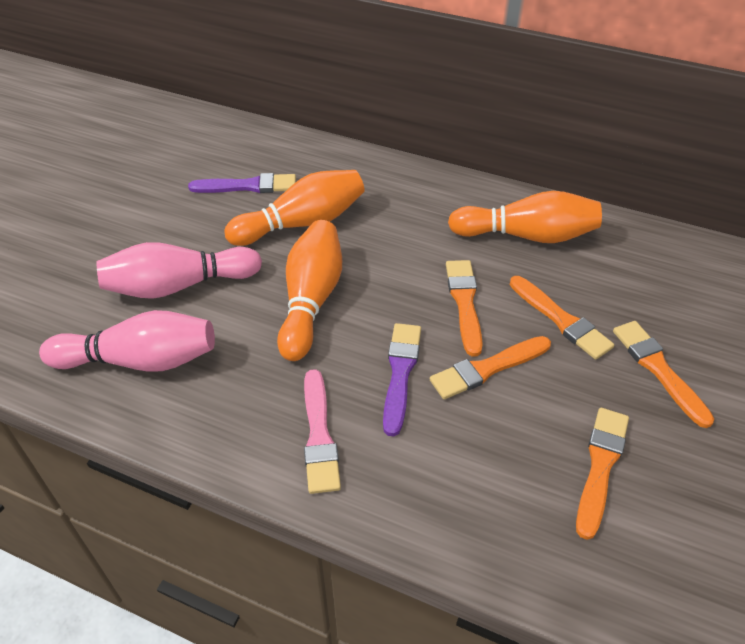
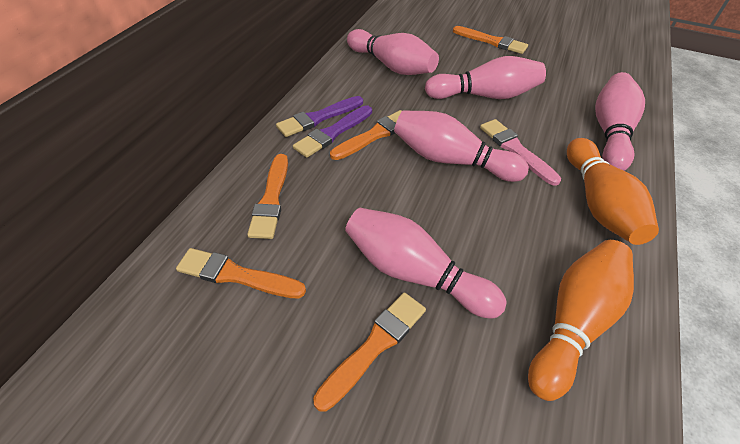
orange bowling pin: 3 -> 2
pink bowling pin: 2 -> 5

